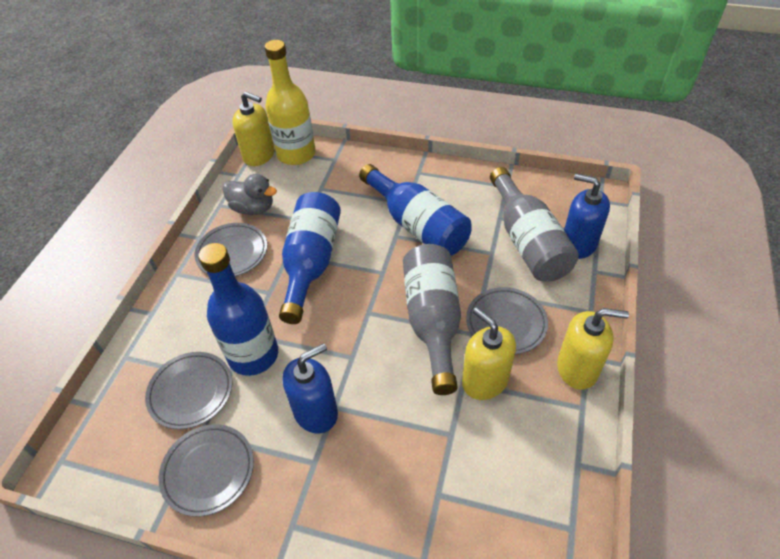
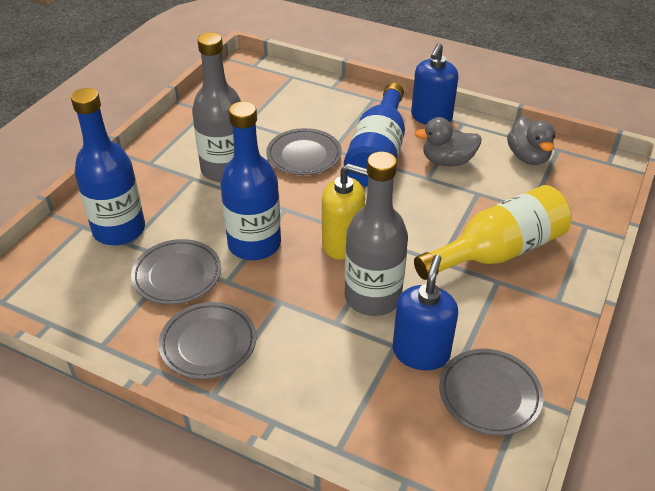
grey duck: 1 -> 2
yellow soap dispenser: 3 -> 1

